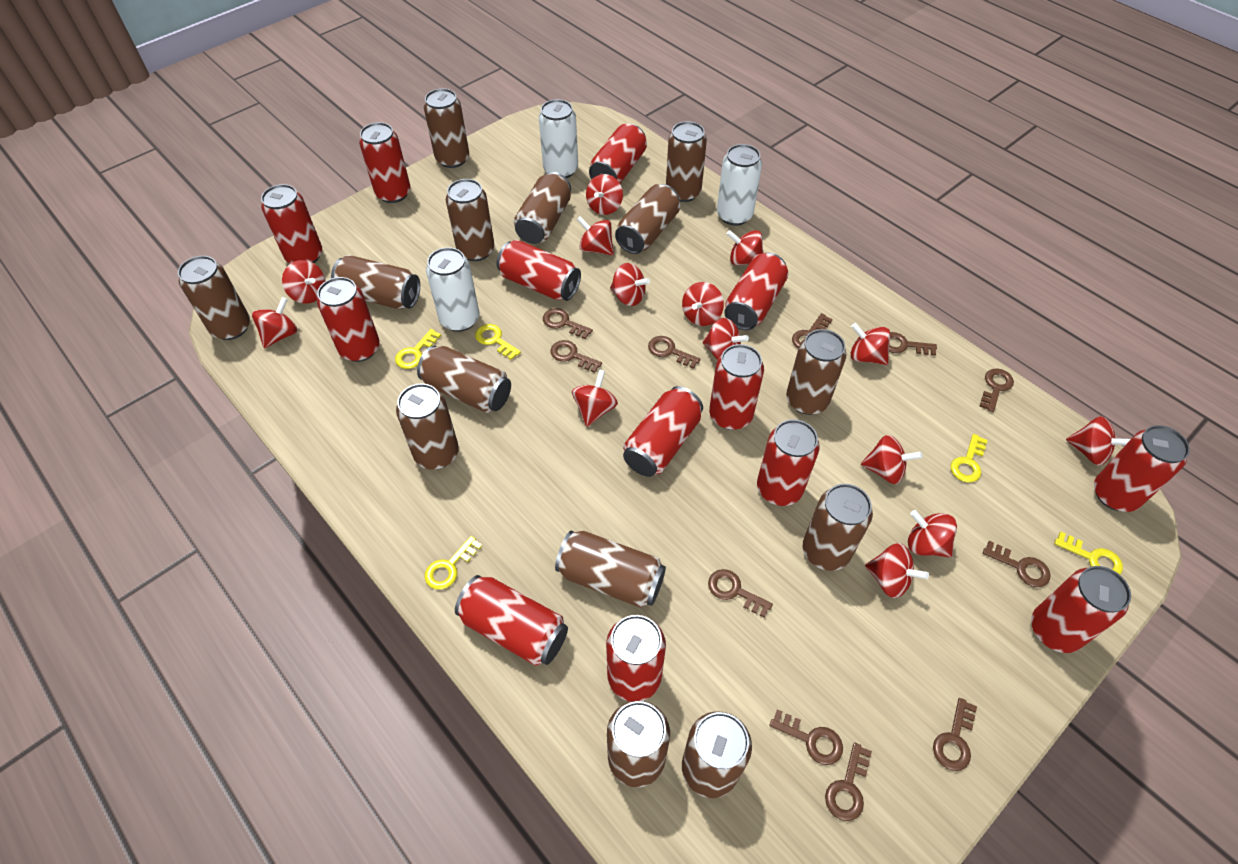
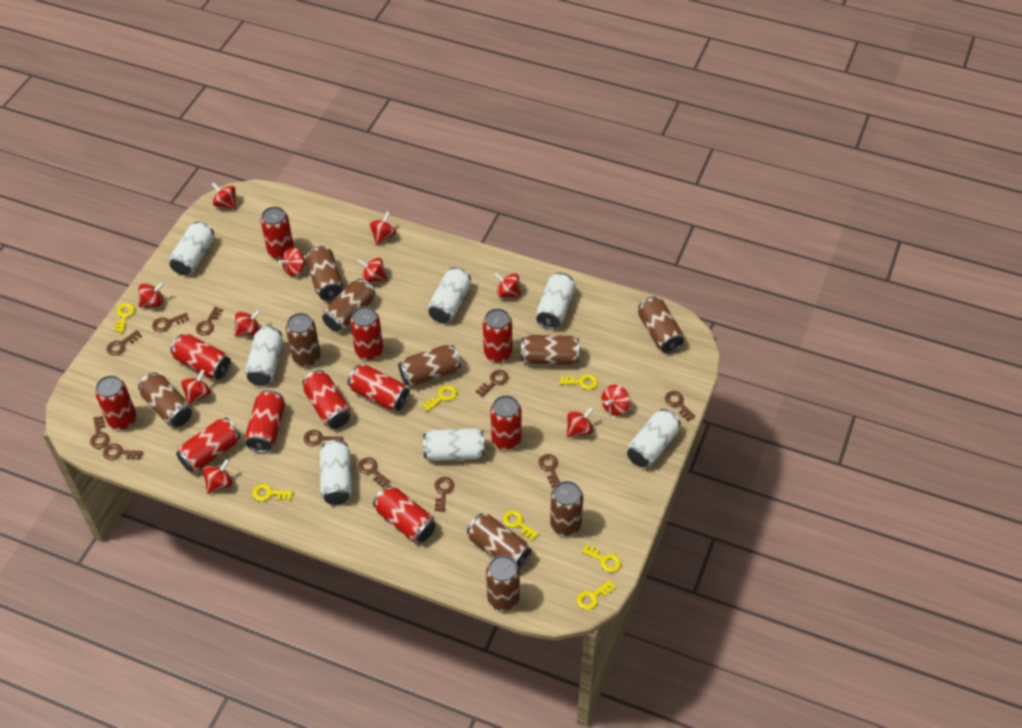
brown can: 14 -> 10
red can: 13 -> 11
red spinning top: 14 -> 11
white can: 3 -> 7
yellow key: 5 -> 7

